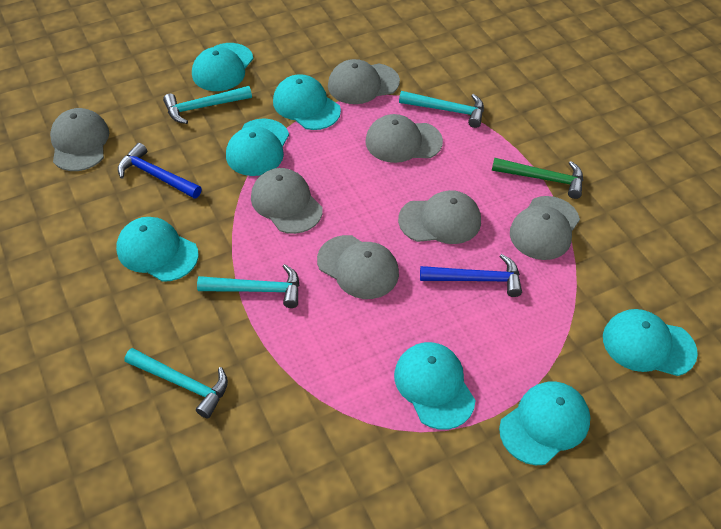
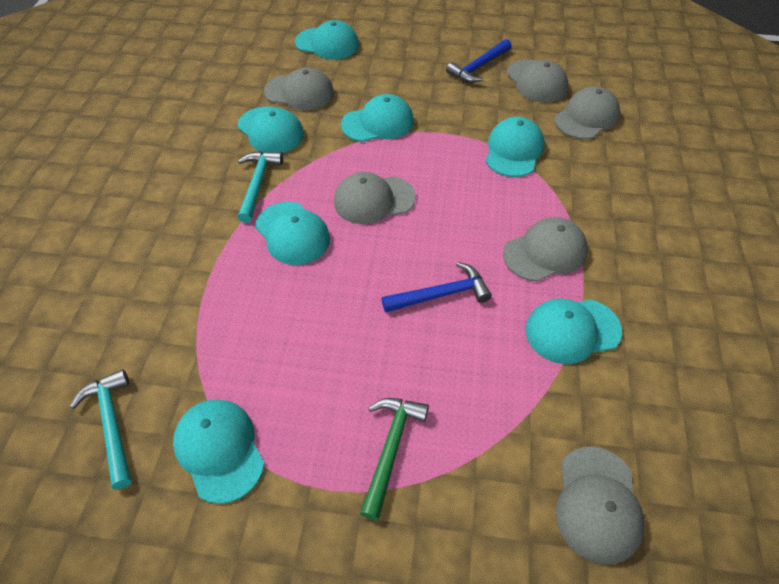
grey cap: 7 -> 6
turquoise hammer: 4 -> 2

